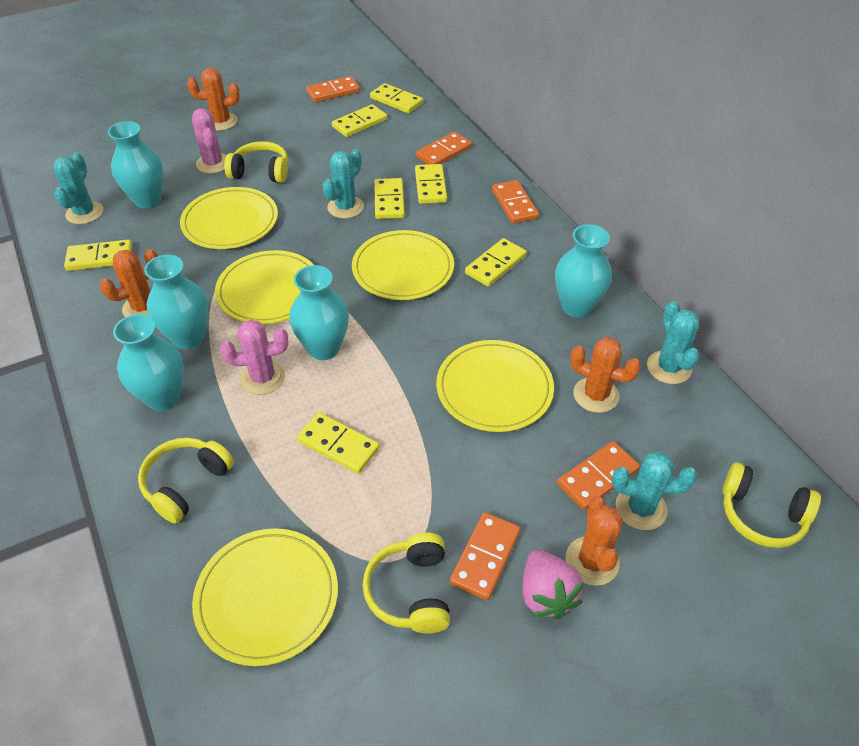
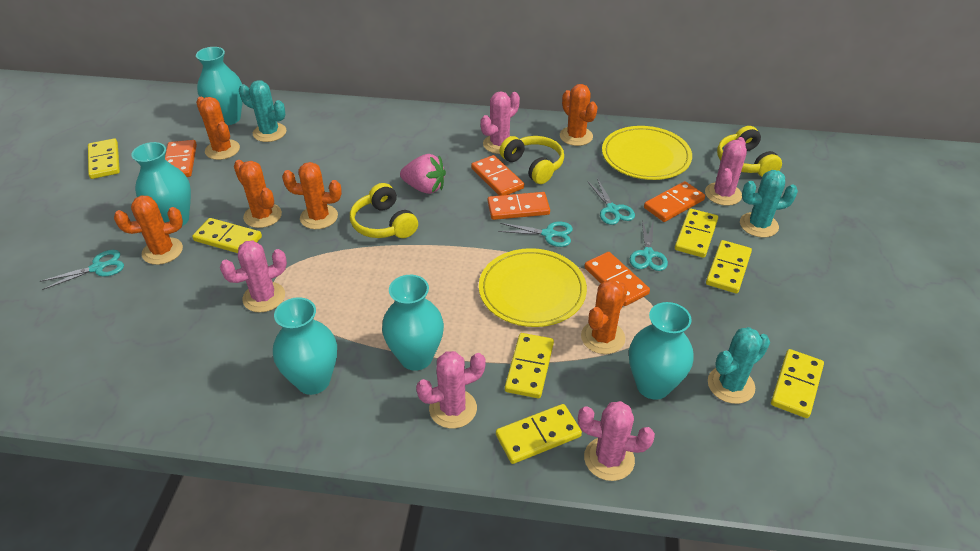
orange cactus: 4 -> 6
pink cactus: 2 -> 5
turquoise cactus: 4 -> 3
turquoise scissors: 0 -> 4
yellow headphones: 4 -> 3
yellow plate: 5 -> 2

